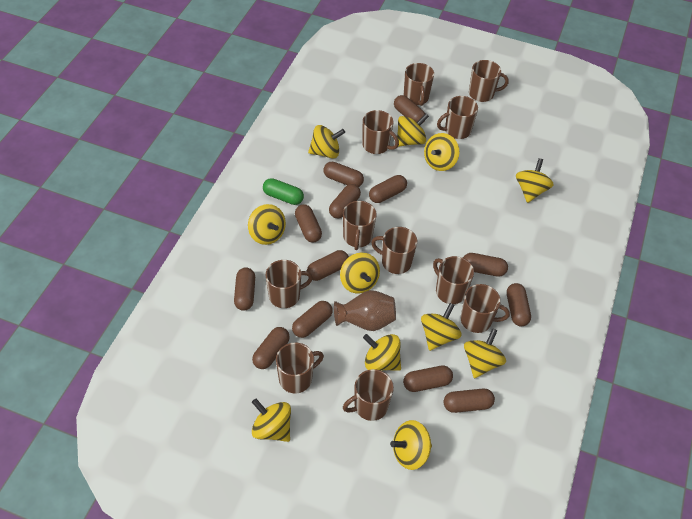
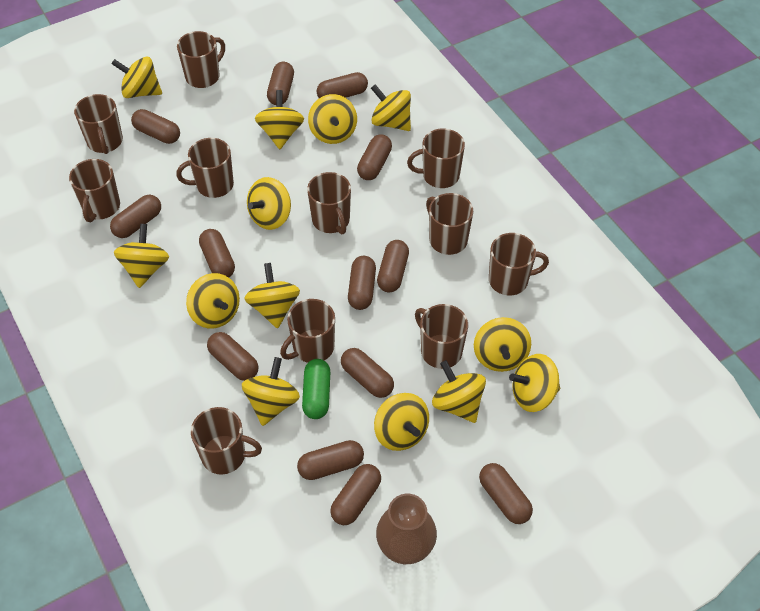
yellow spinning top: 11 -> 13

